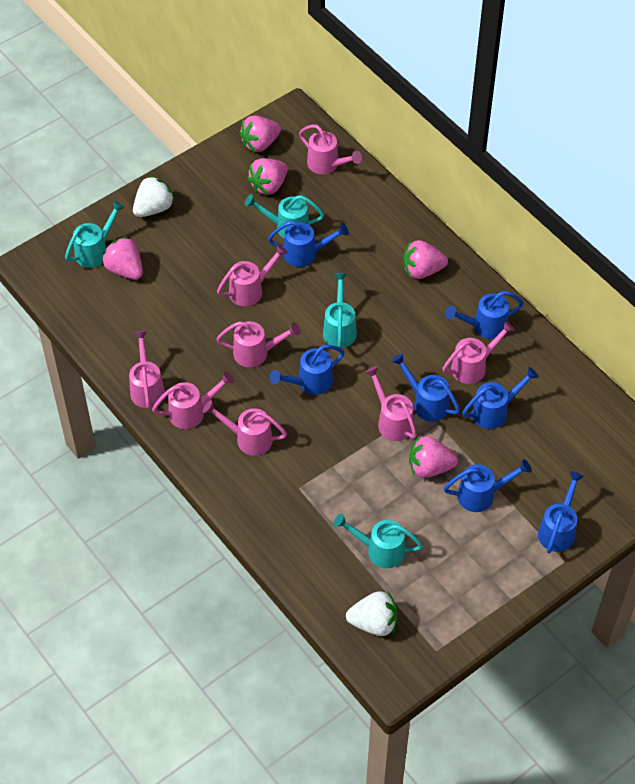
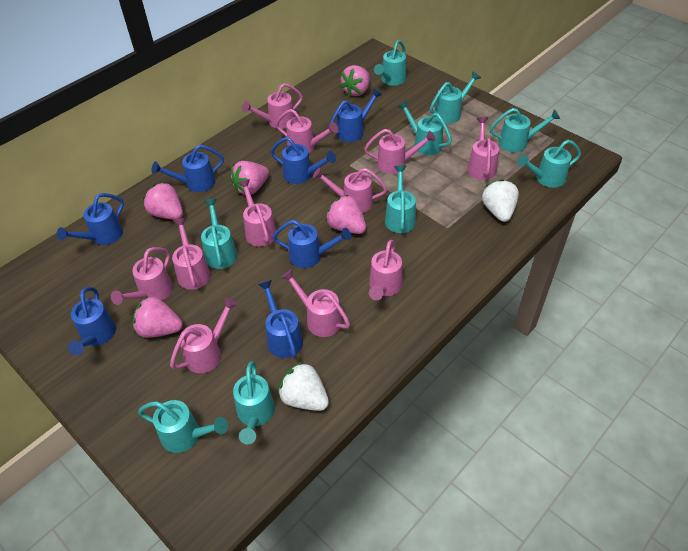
pink watering can: 8 -> 11
turquoise watering can: 4 -> 9

